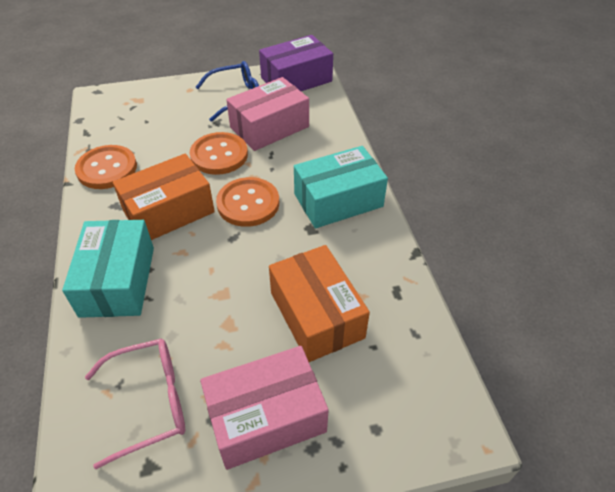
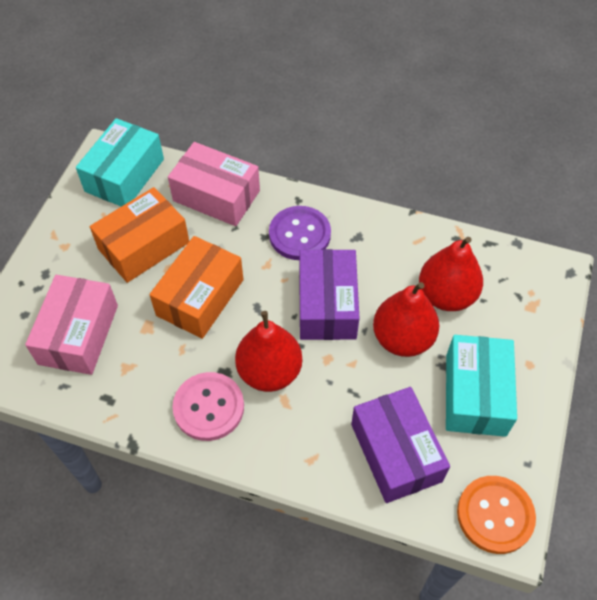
blue glasses: 1 -> 0
orange button: 3 -> 1
pink button: 0 -> 1
pink glasses: 1 -> 0
purple box: 1 -> 2
purple button: 0 -> 1
red pear: 0 -> 3

